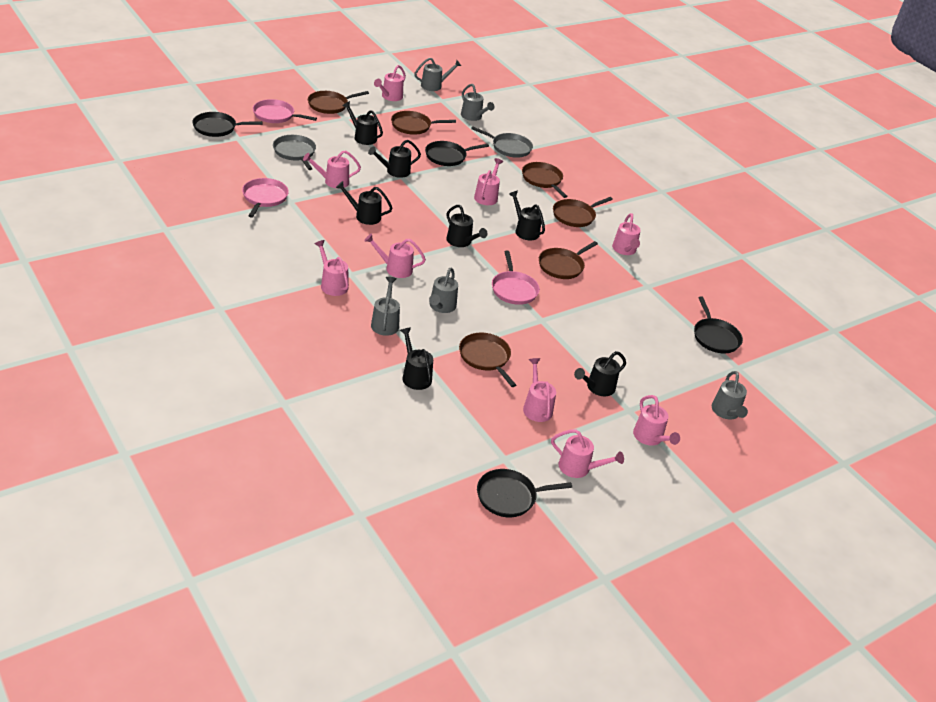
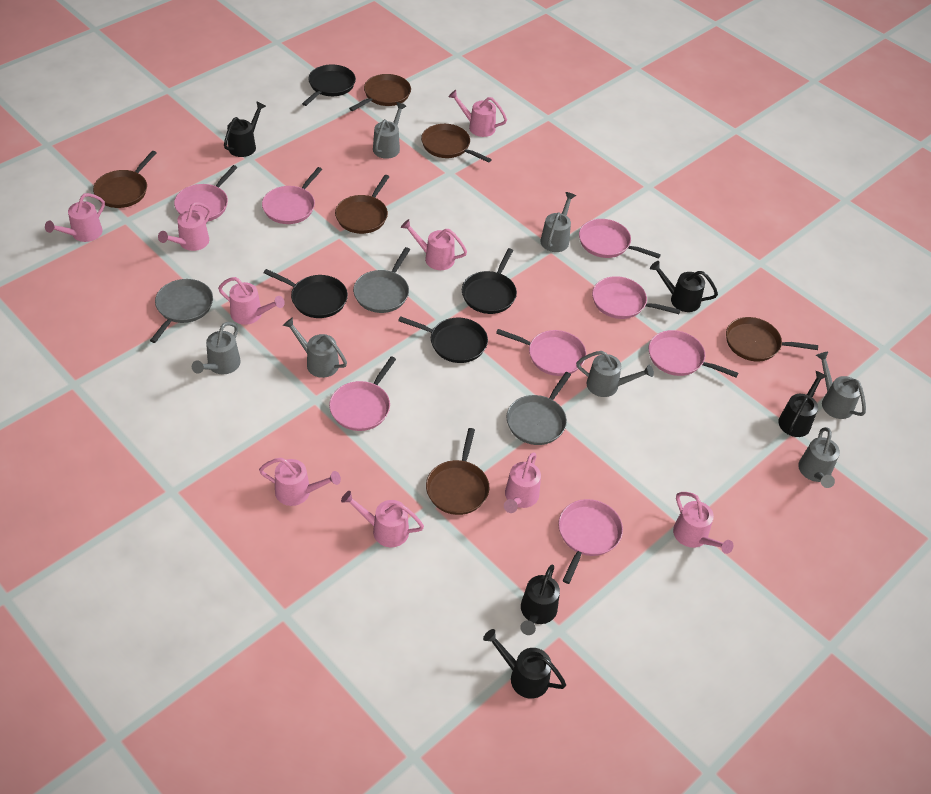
black watering can: 7 -> 5
grey pan: 2 -> 3
grey watering can: 5 -> 7
pink pan: 3 -> 8

